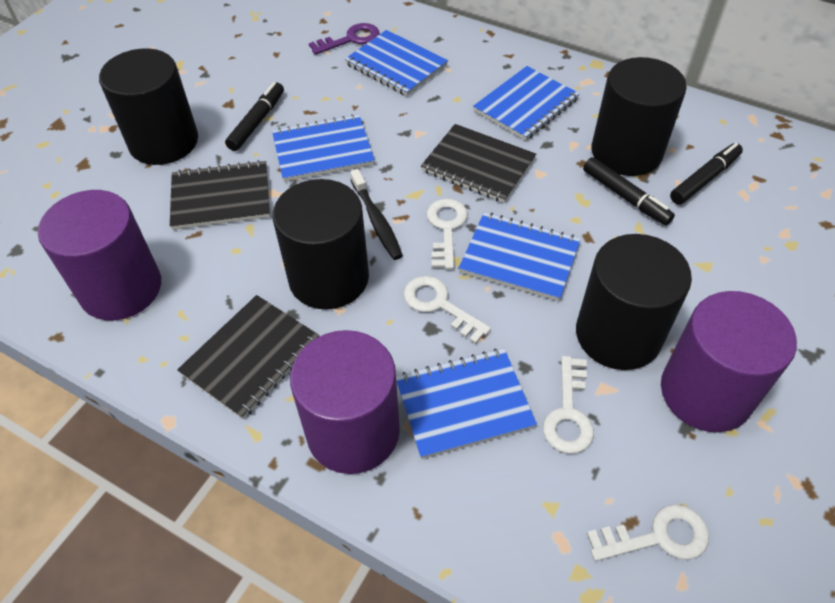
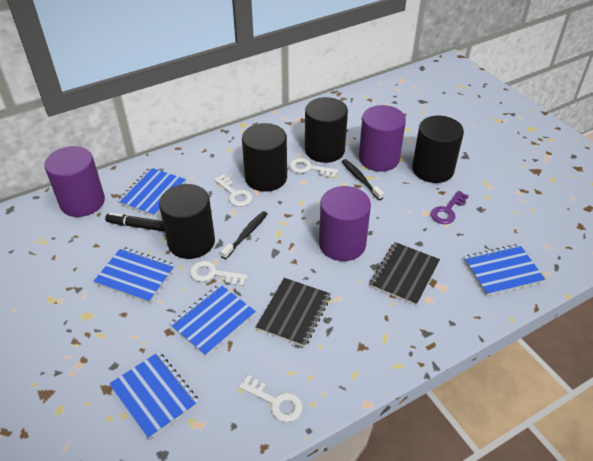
black marker: 3 -> 1
black notebook: 3 -> 2
black toothbrush: 1 -> 2

